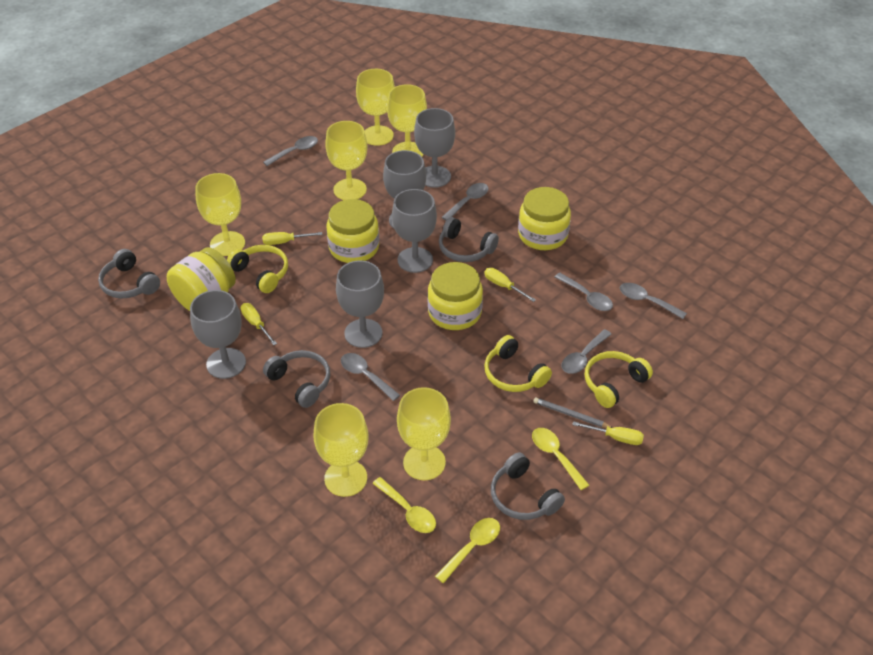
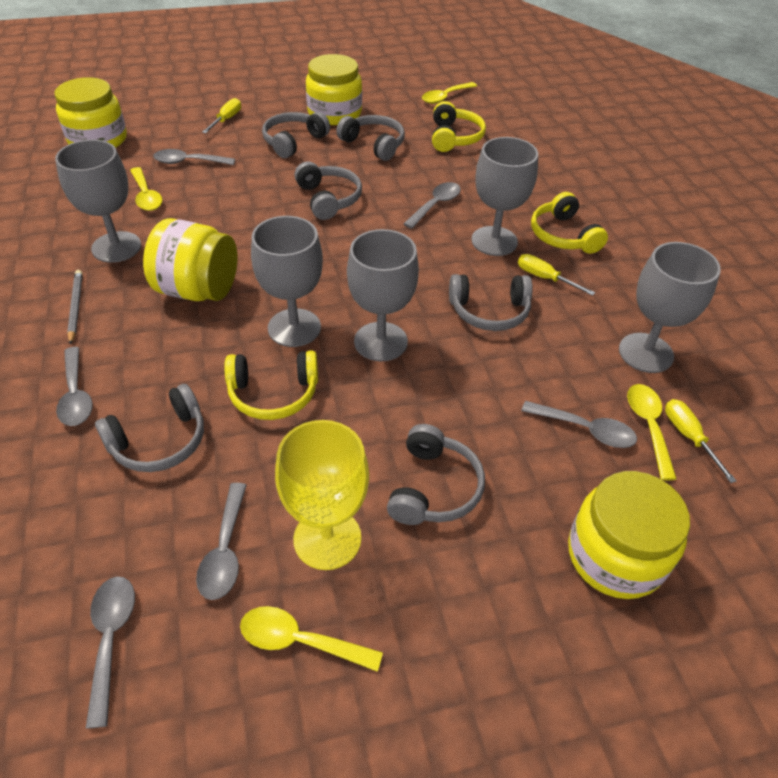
grey headphones: 4 -> 6
yellow goblet: 6 -> 1
yellow screwdriver: 4 -> 3
yellow spoon: 3 -> 4

